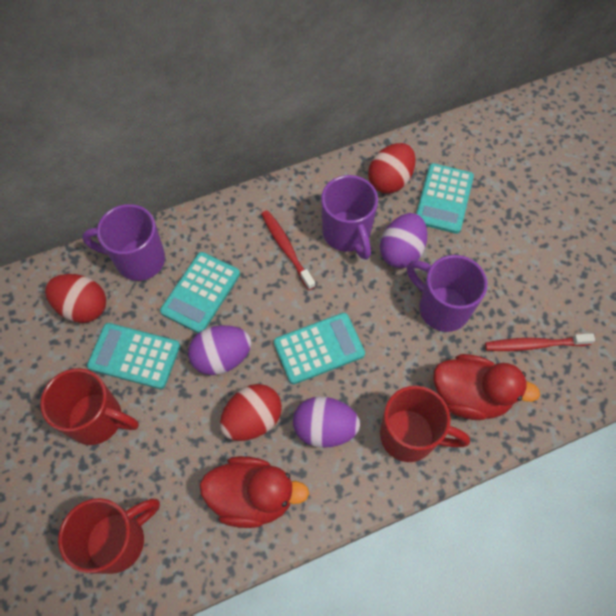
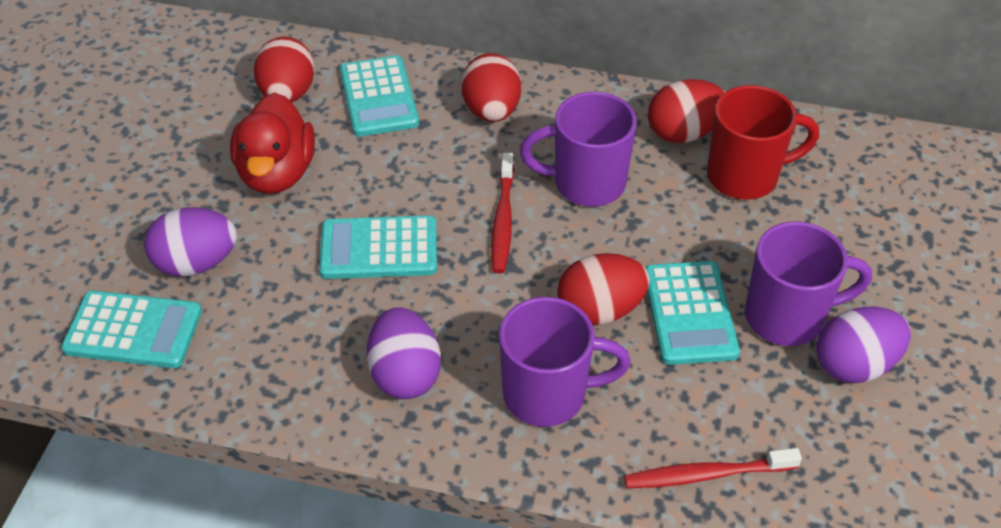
red duck: 2 -> 1
red egg: 3 -> 4
red mug: 3 -> 1

